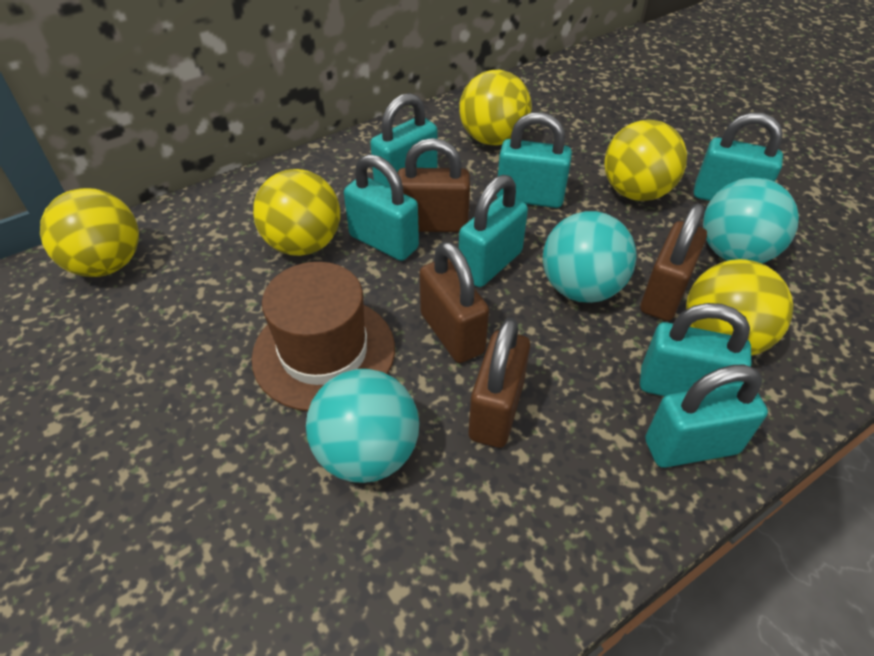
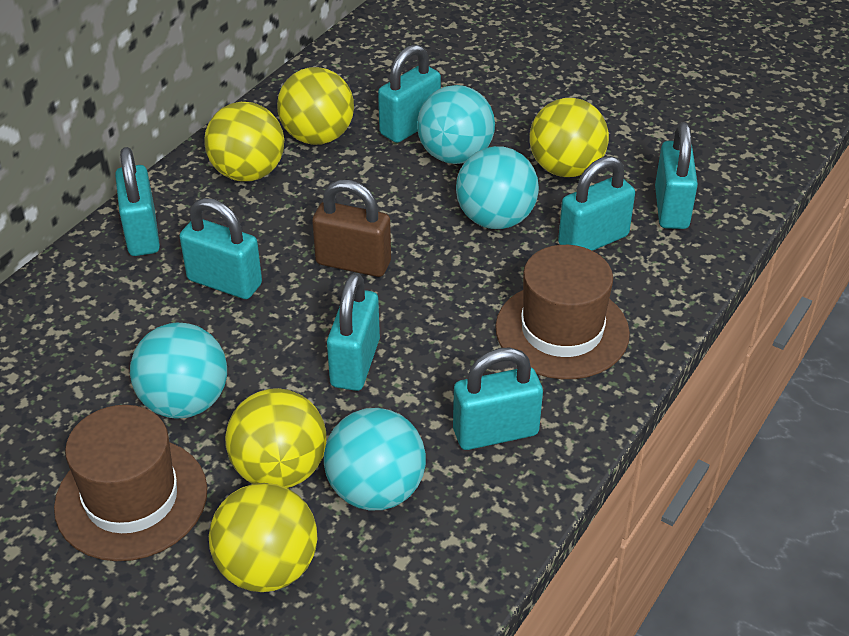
brown hat: 1 -> 2
brown padlock: 4 -> 1
turquoise ball: 3 -> 4

